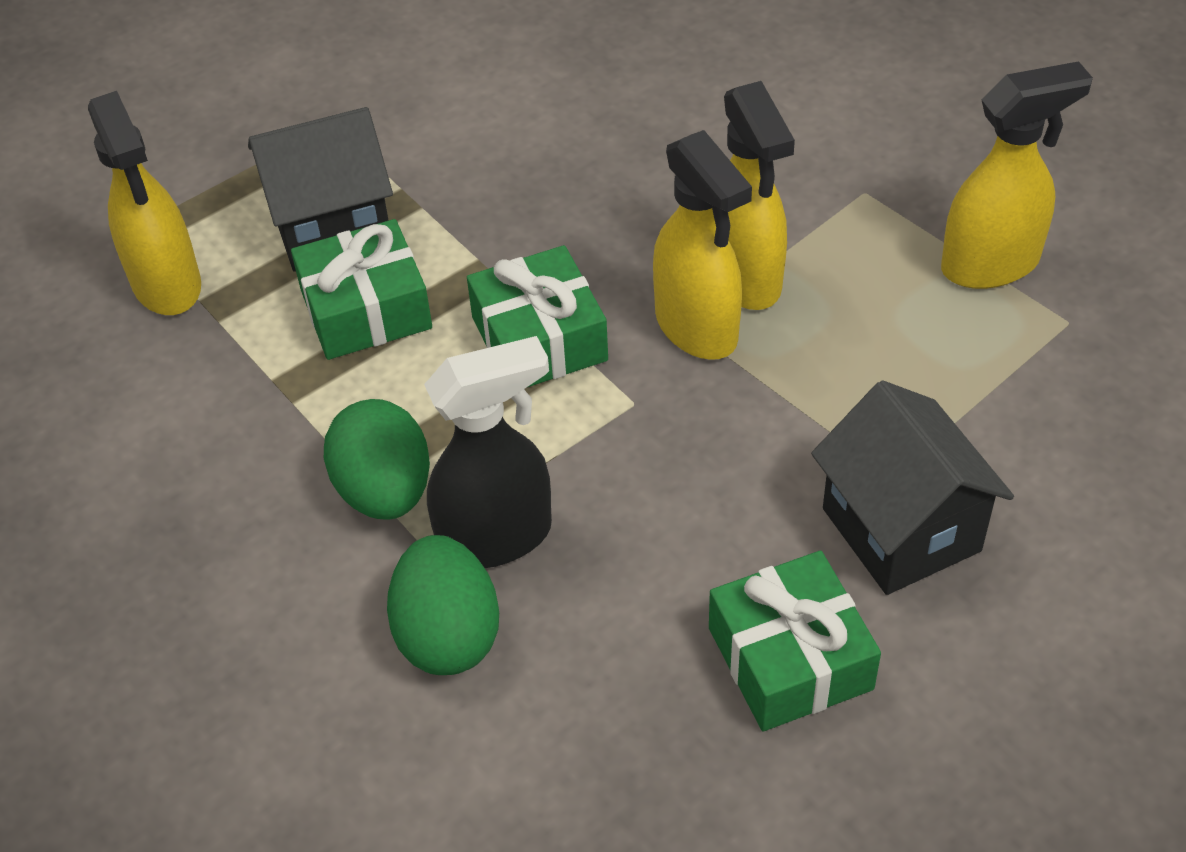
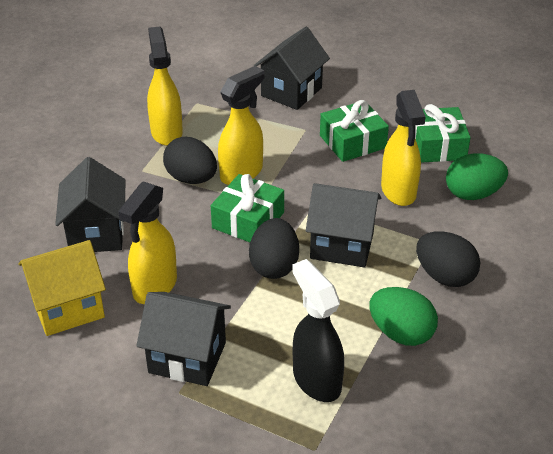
black egg: 0 -> 3
black house: 2 -> 4
yellow house: 0 -> 1

